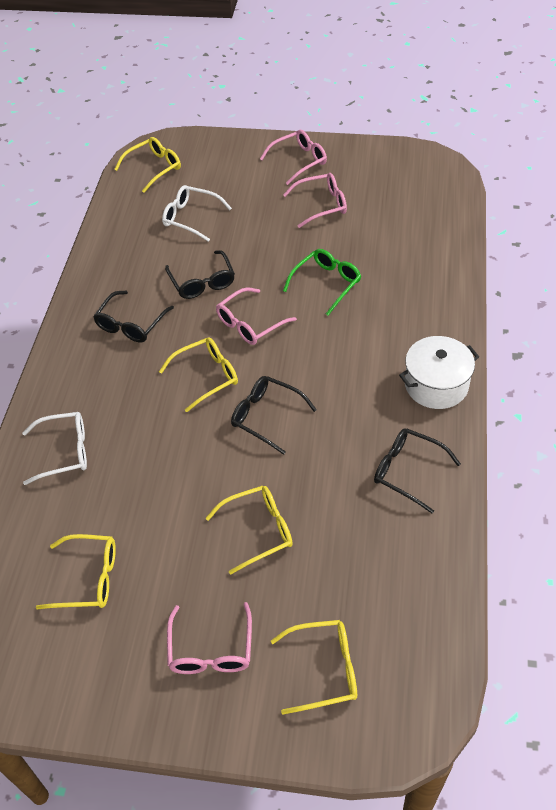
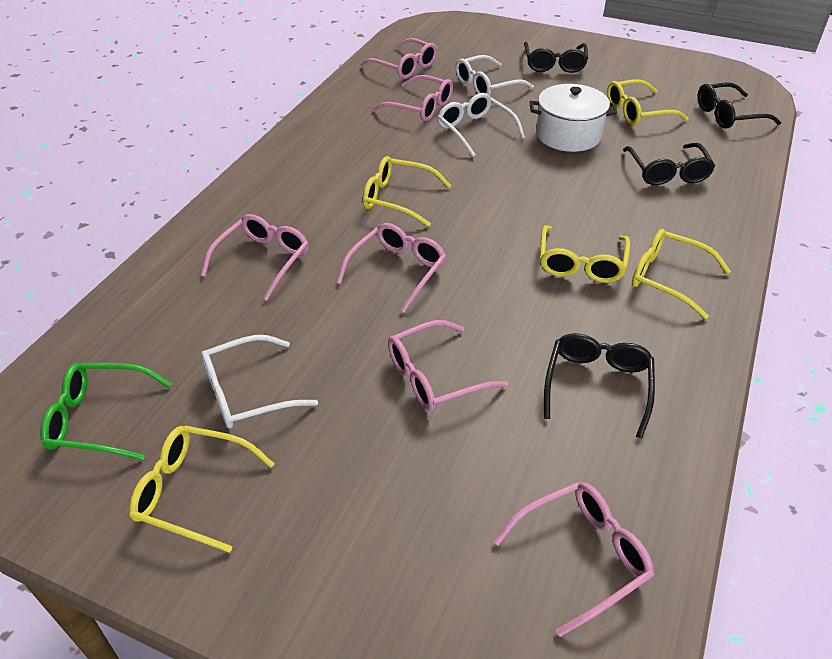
pink glasses: 4 -> 6
white glasses: 2 -> 3

